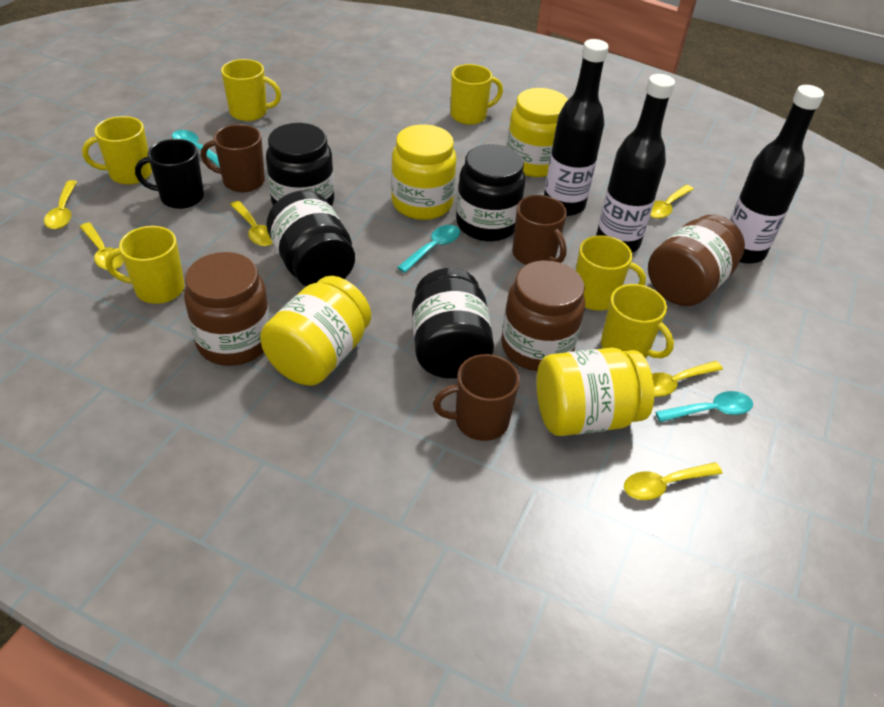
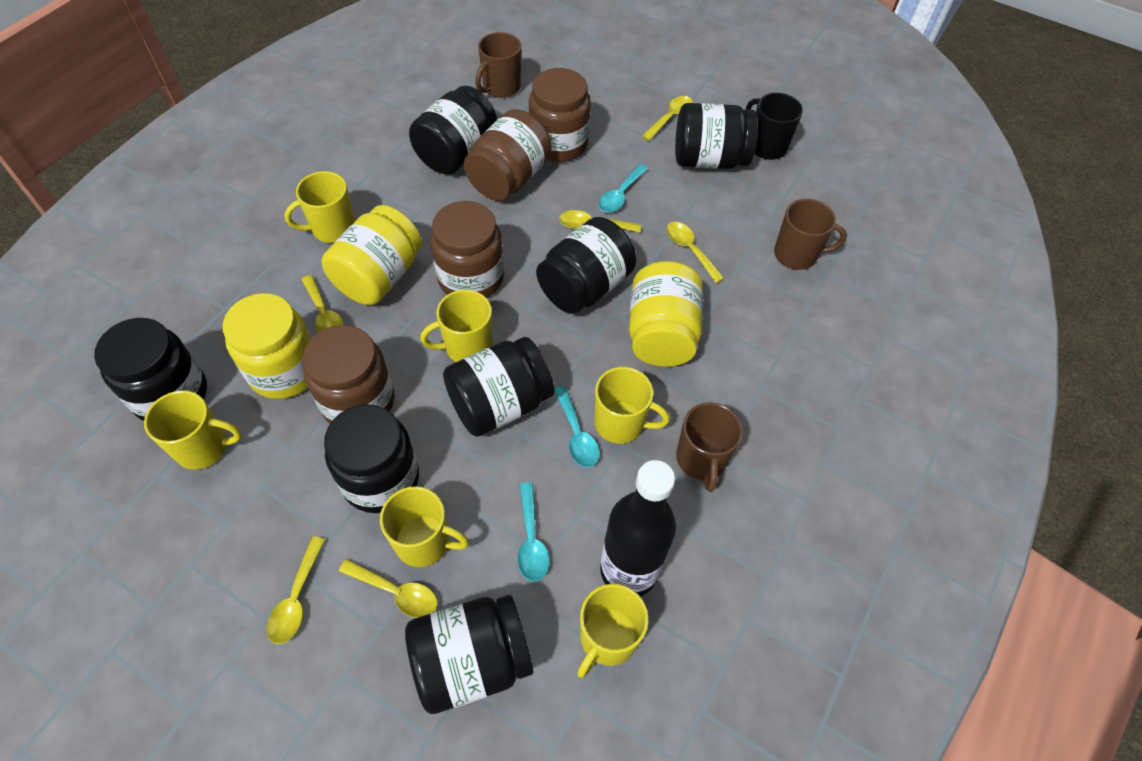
black bottle: 3 -> 1
black jar: 4 -> 7
brown jar: 3 -> 4
yellow jar: 4 -> 3

